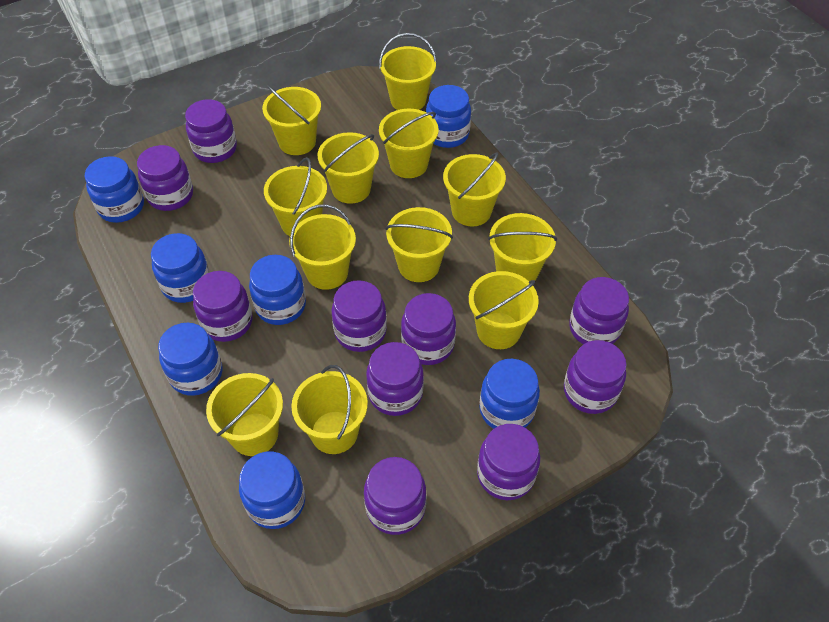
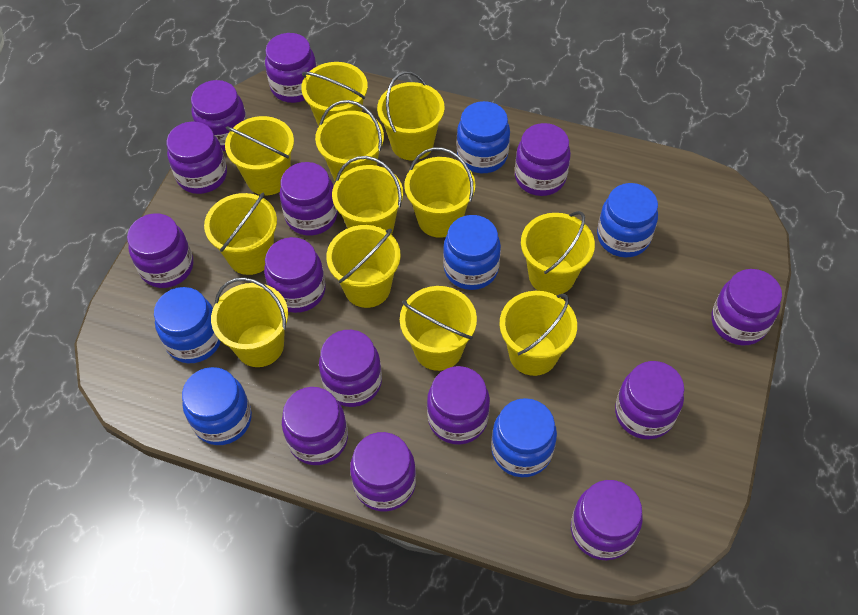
blue jar: 7 -> 6
purple jar: 10 -> 14

